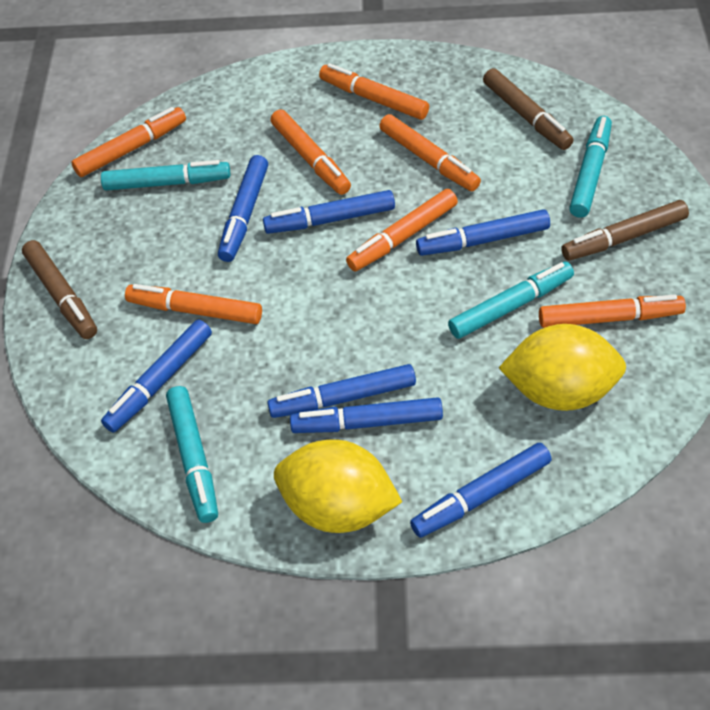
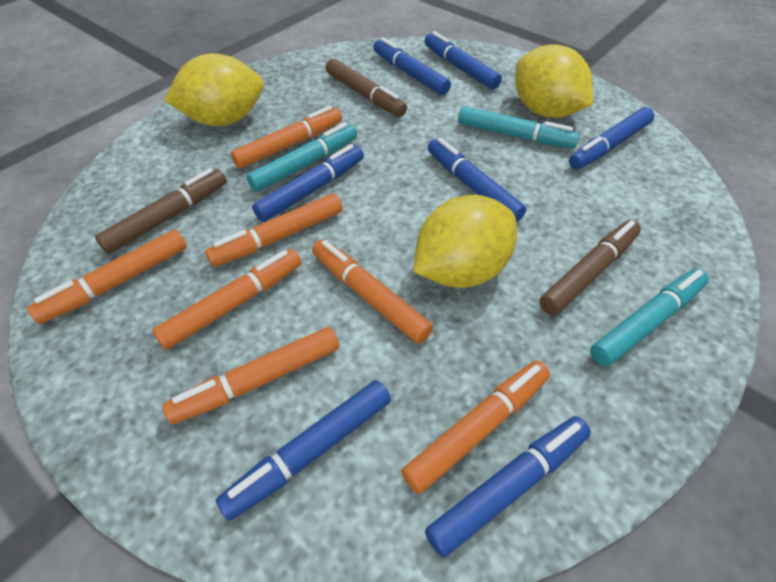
turquoise marker: 4 -> 3
yellow lemon: 2 -> 3

